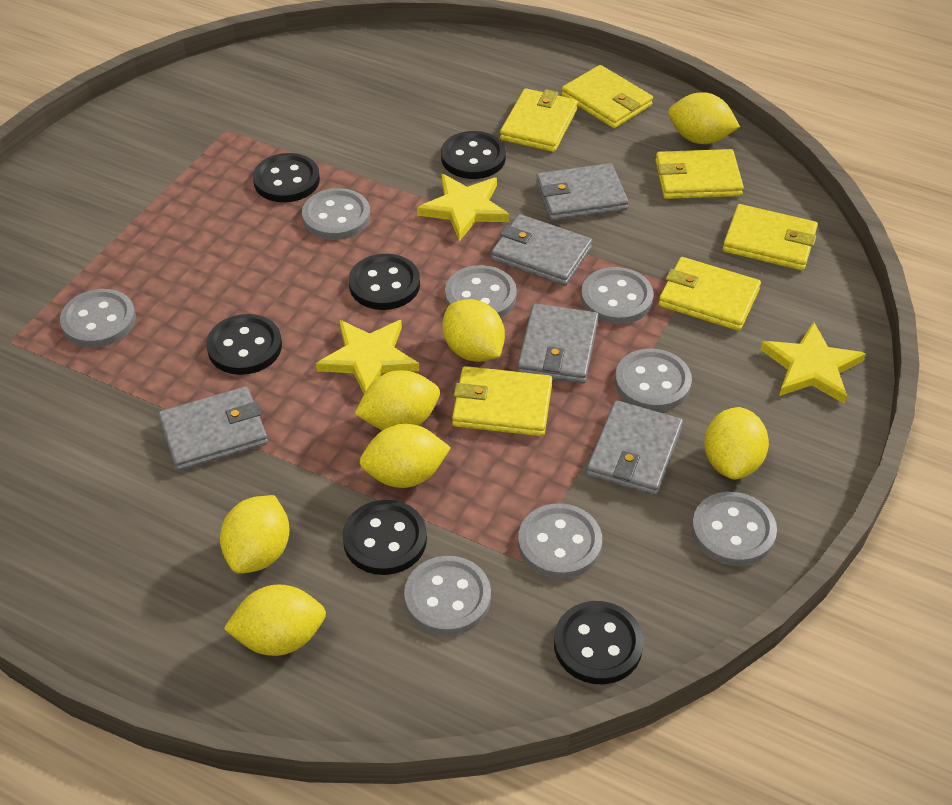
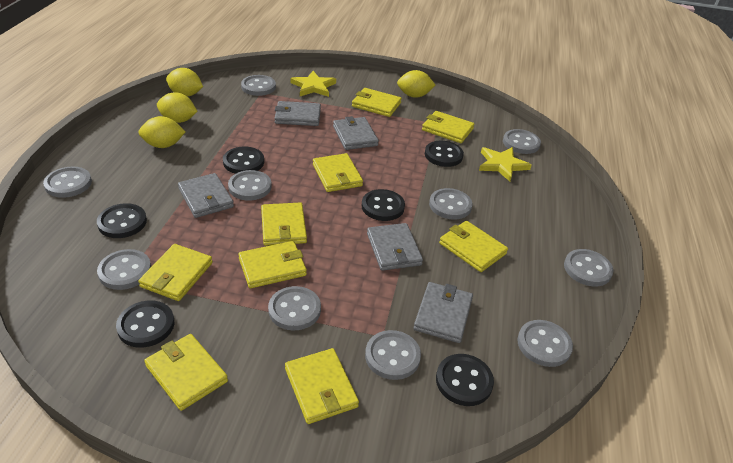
grey button: 8 -> 10
yellow lemon: 7 -> 4
yellow star: 3 -> 2
yellow wallet: 6 -> 9

